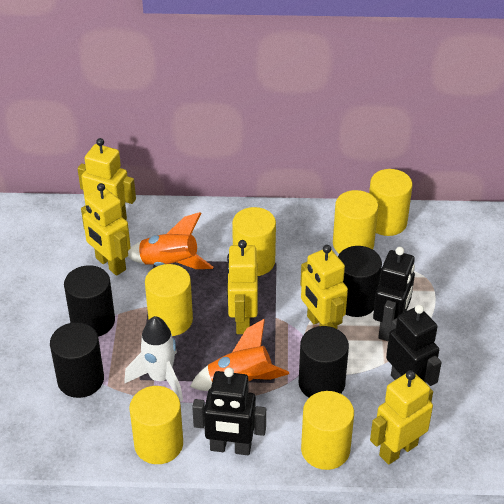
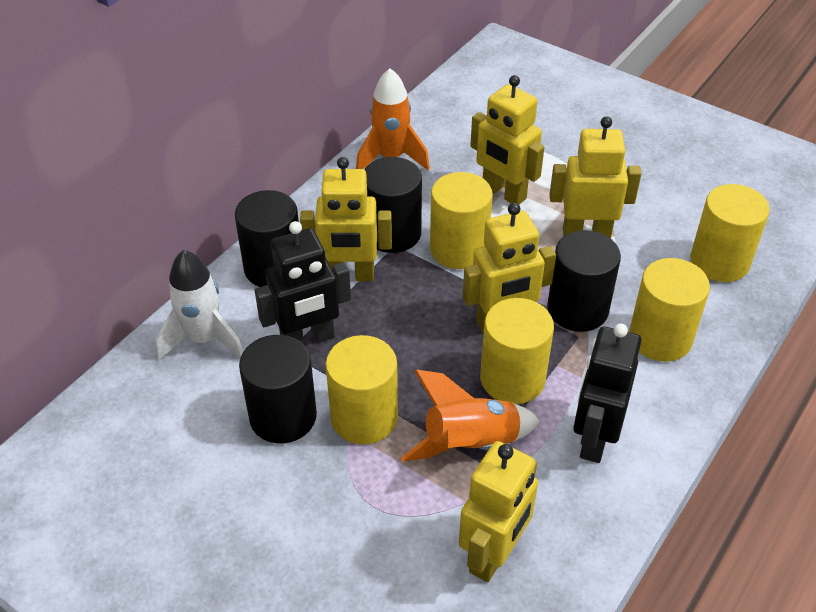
black robot: 3 -> 2
yellow cylinder: 6 -> 5

